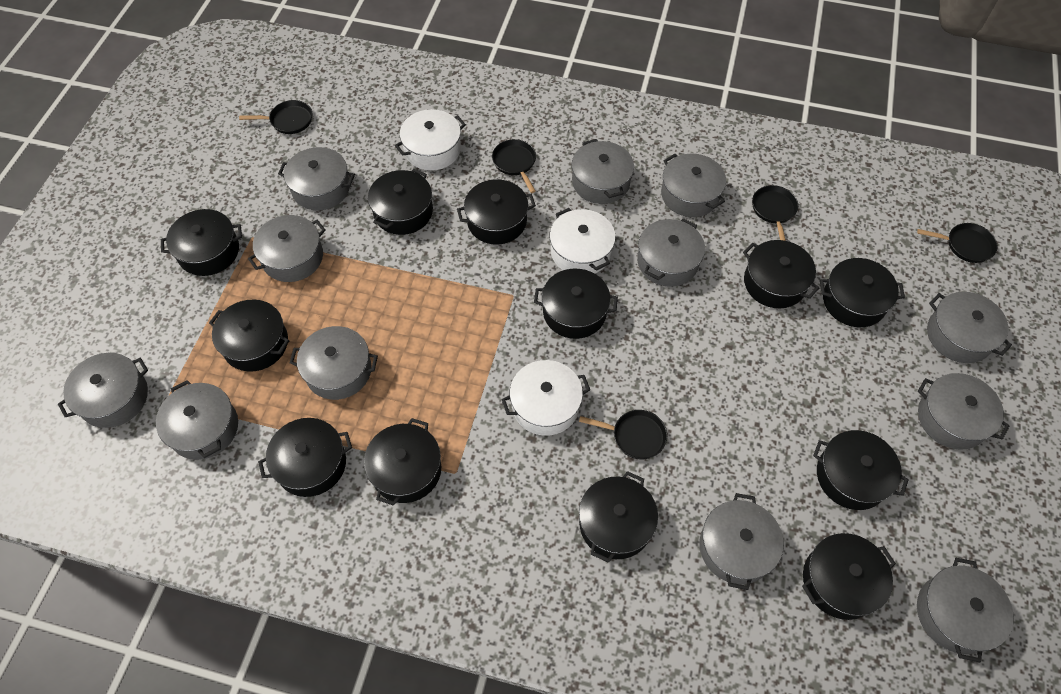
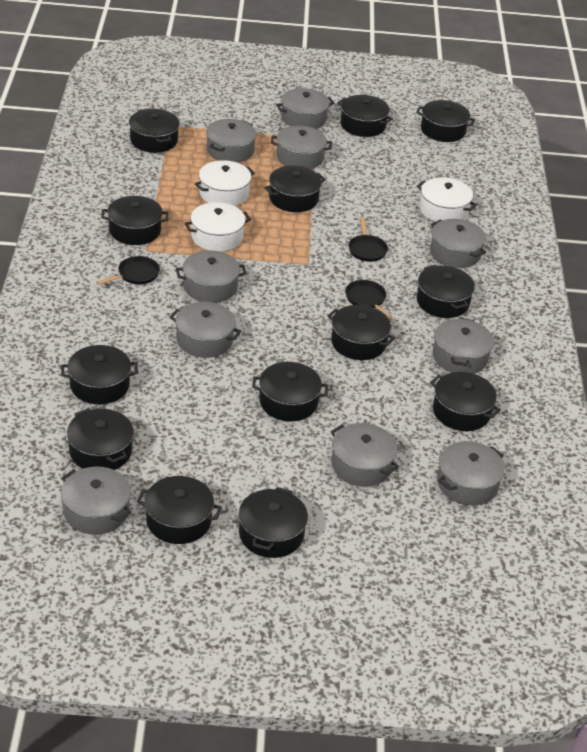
black pan: 5 -> 3
black pot: 12 -> 13
grey pot: 12 -> 10

